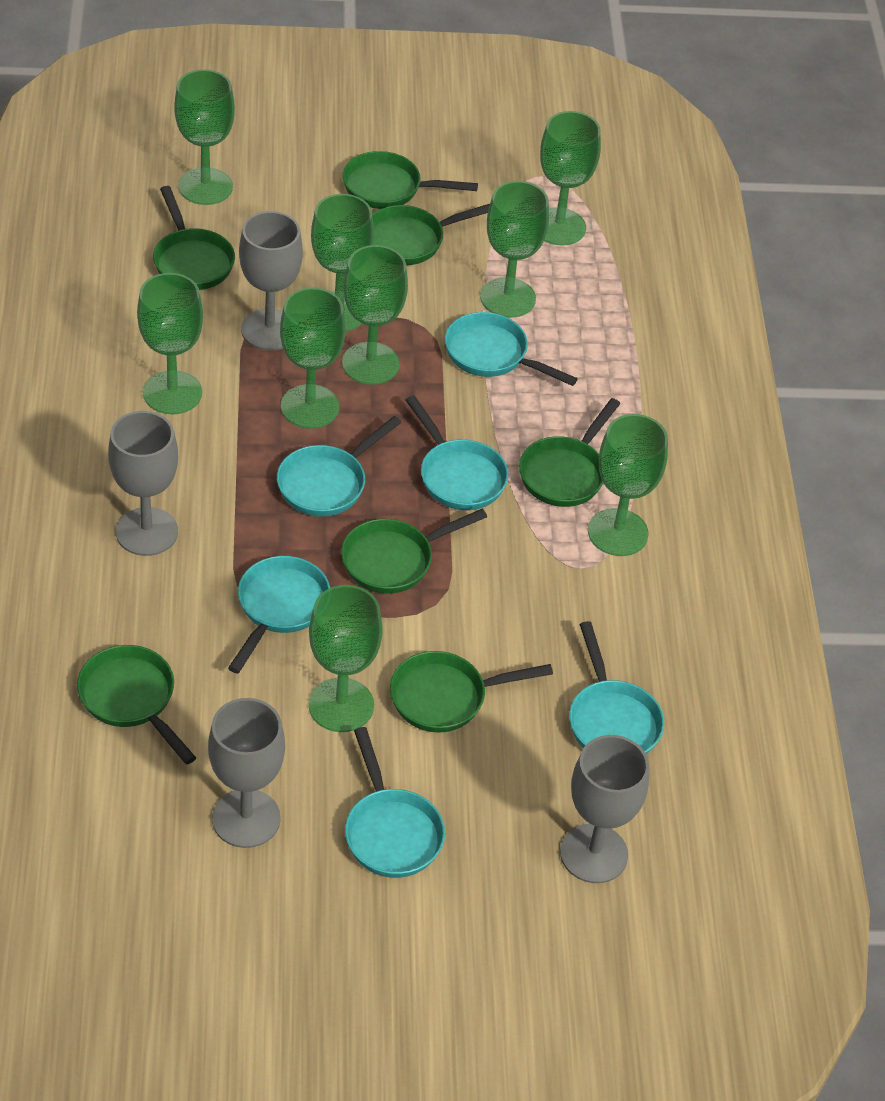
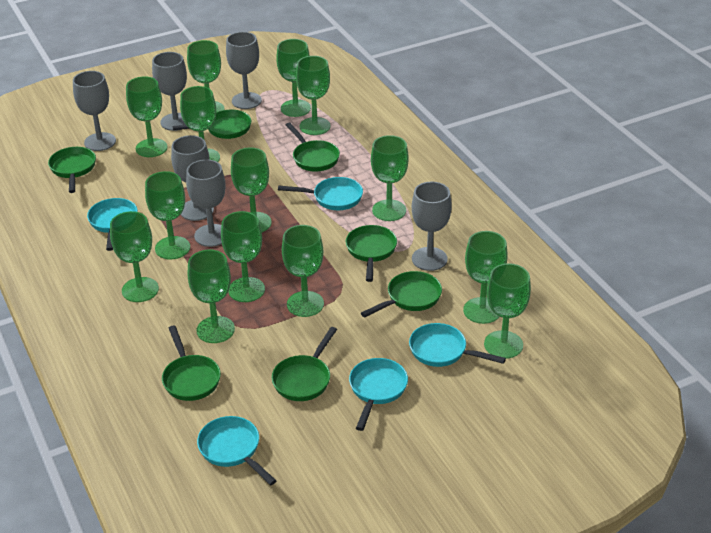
green goblet: 9 -> 14
grey goblet: 4 -> 6
turquoise pan: 6 -> 5

